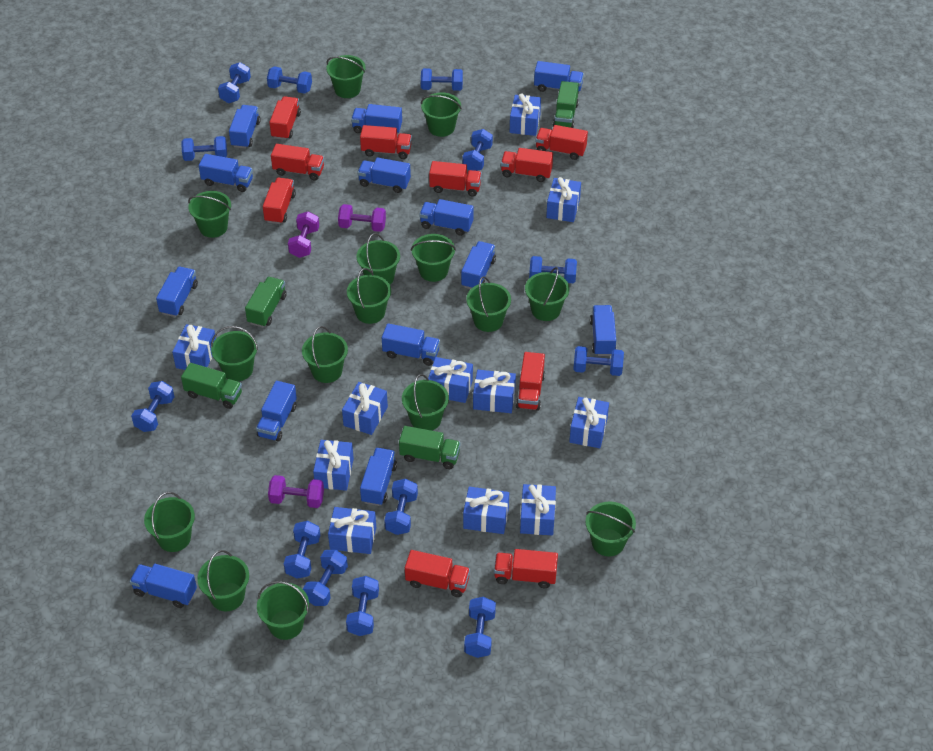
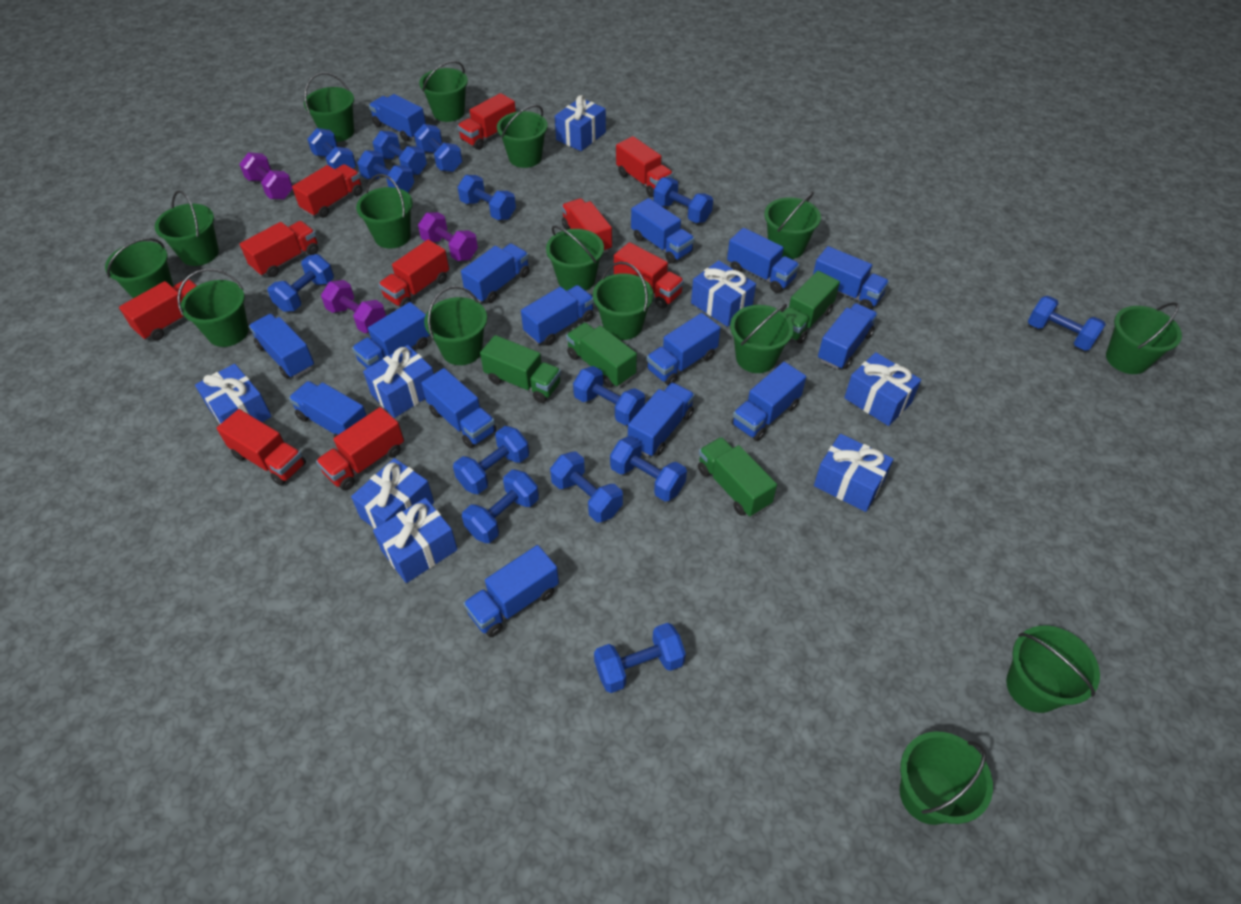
blue dumbbell: 13 -> 14
blue gift: 11 -> 8
blue truck: 13 -> 15

